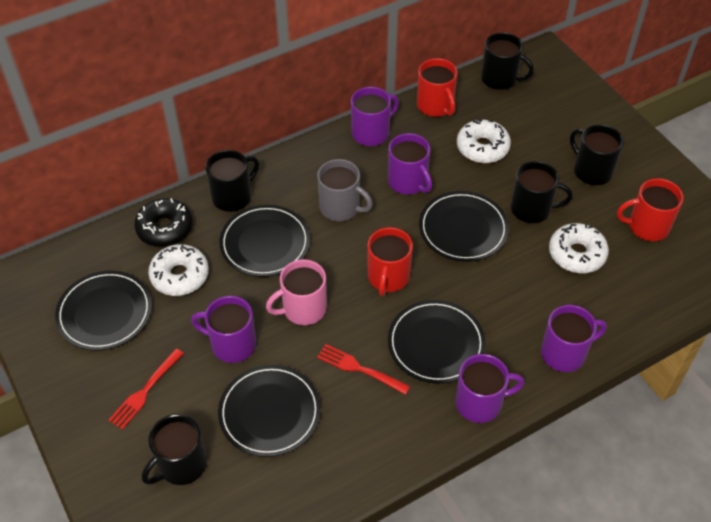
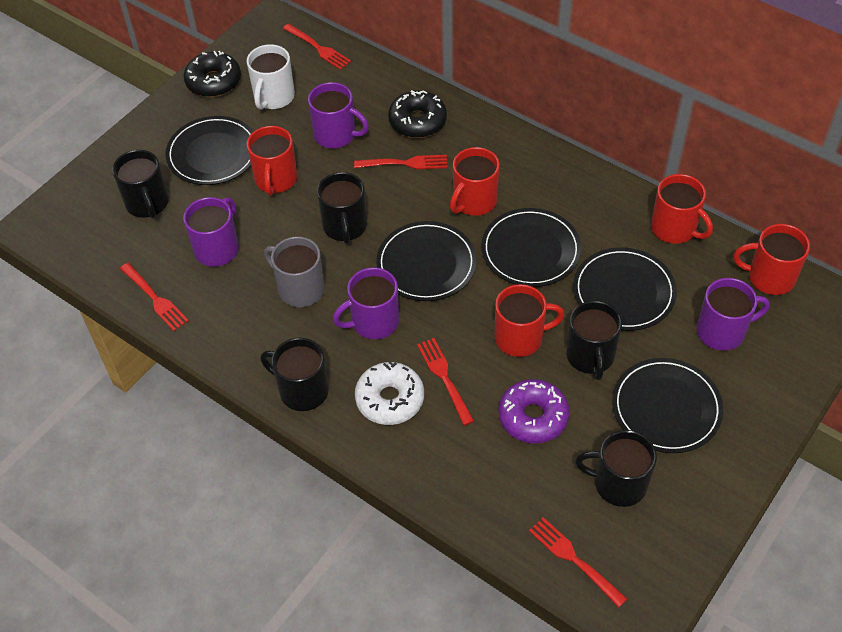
black donut: 1 -> 2
pink mug: 1 -> 0
purple donut: 0 -> 1
purple mug: 5 -> 4
red fork: 2 -> 5
red mug: 3 -> 5
white donut: 3 -> 1
white mug: 0 -> 1

